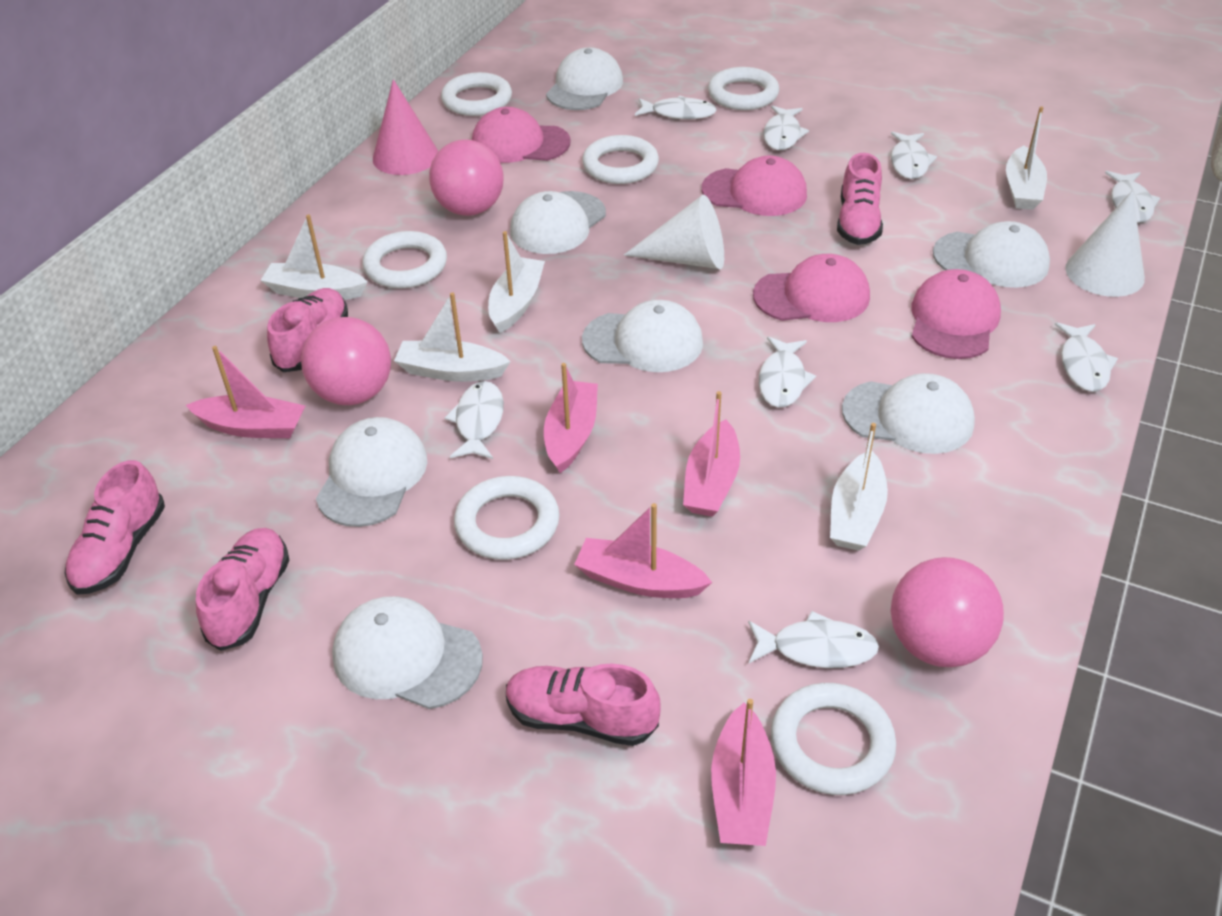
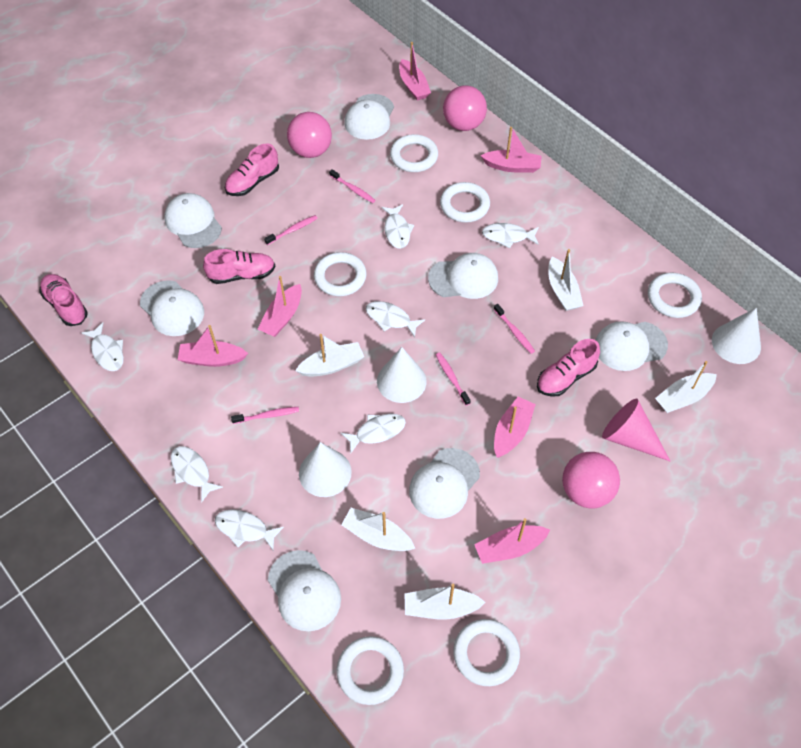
pink boat: 5 -> 6
pink cap: 4 -> 0
pink shoe: 5 -> 4
pink toothbrush: 0 -> 5
white cone: 2 -> 3
white fish: 8 -> 7

